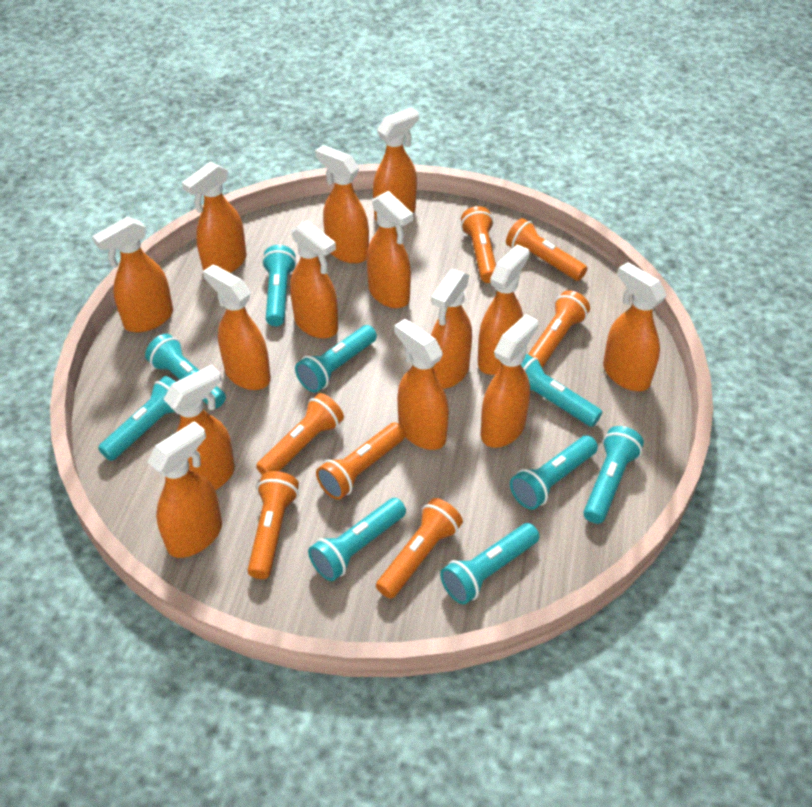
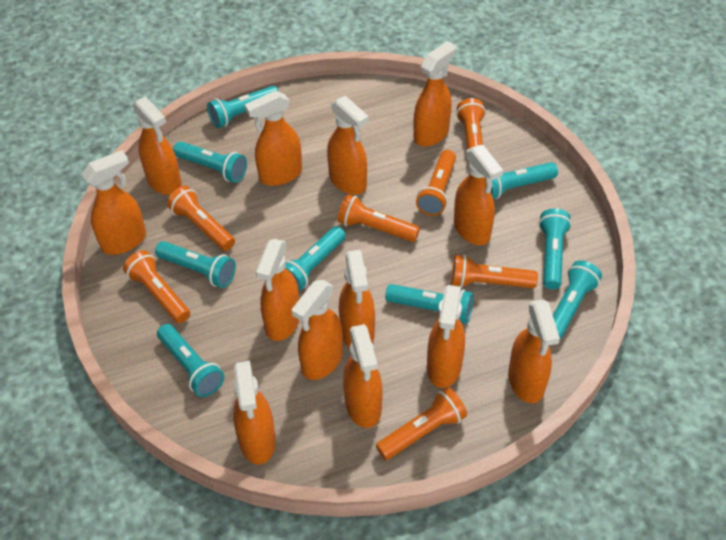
orange spray bottle: 14 -> 13

